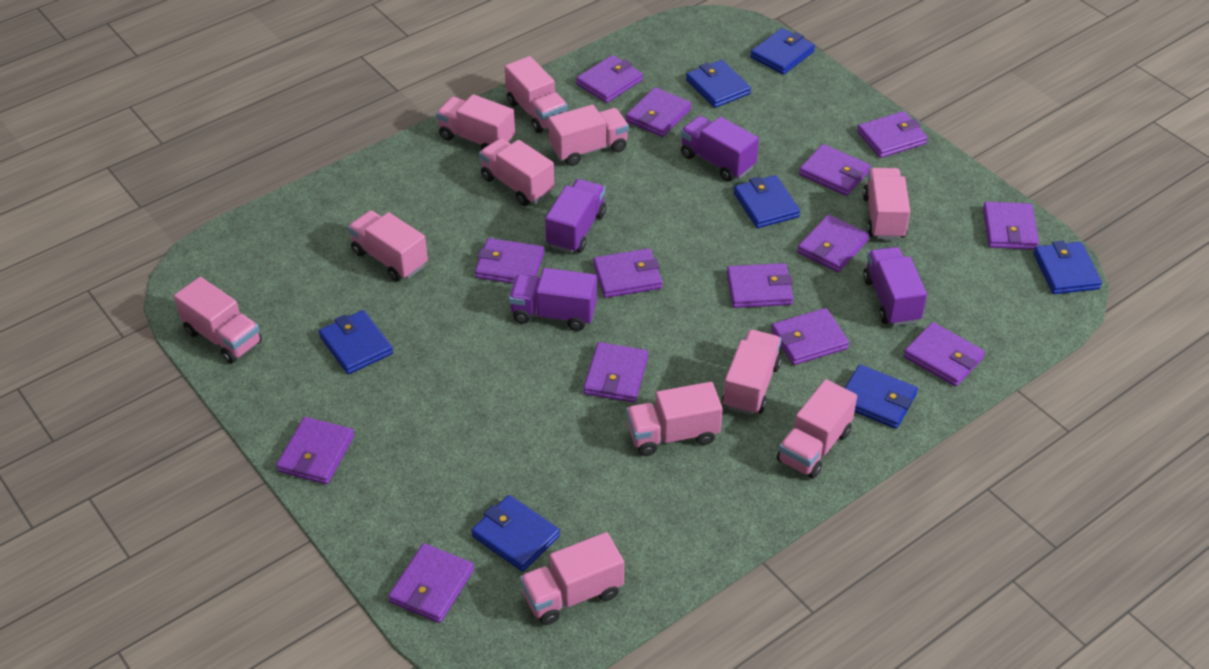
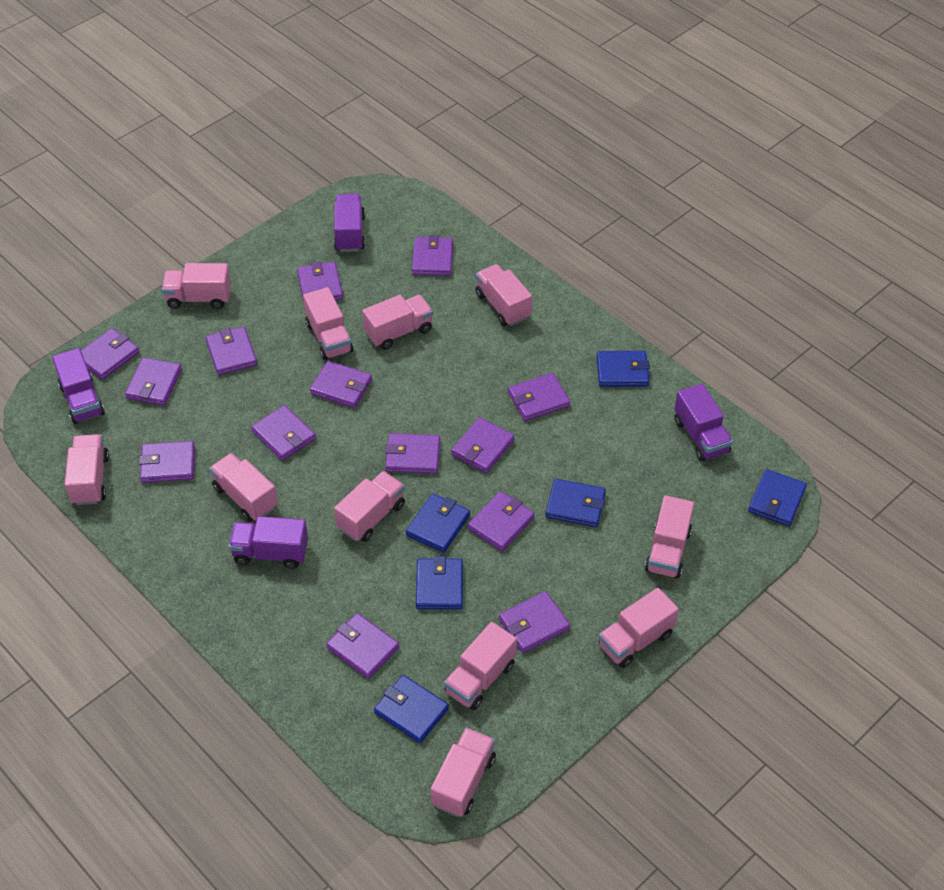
blue wallet: 7 -> 6

